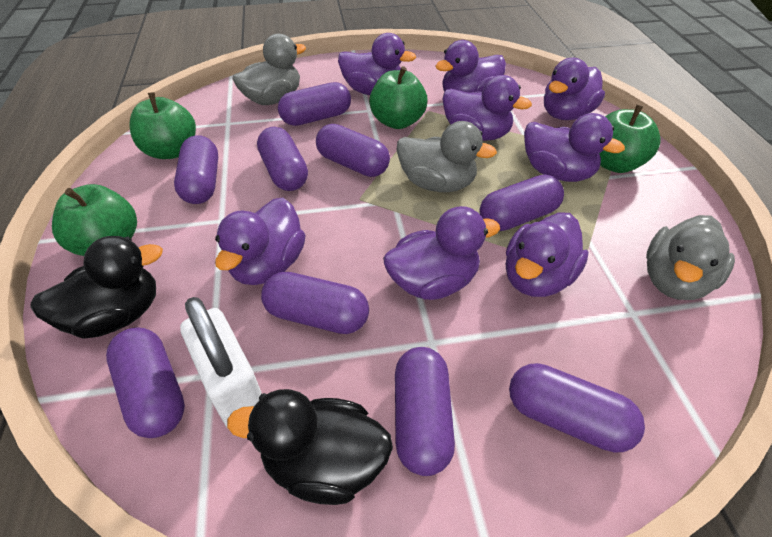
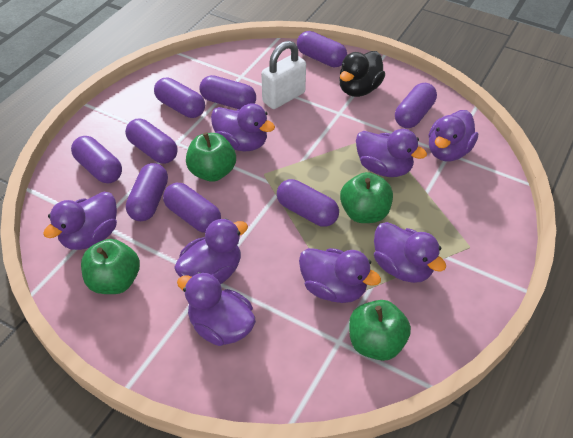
black duck: 2 -> 1
grey duck: 3 -> 0

